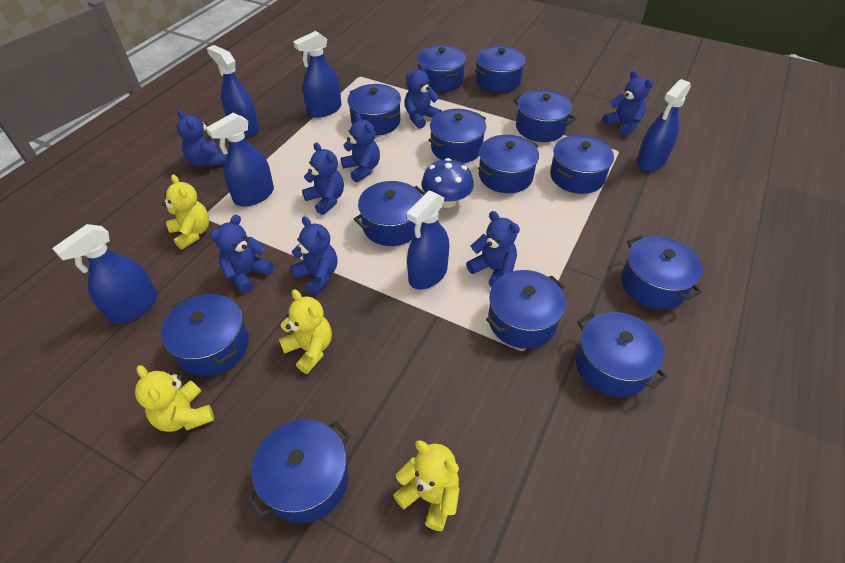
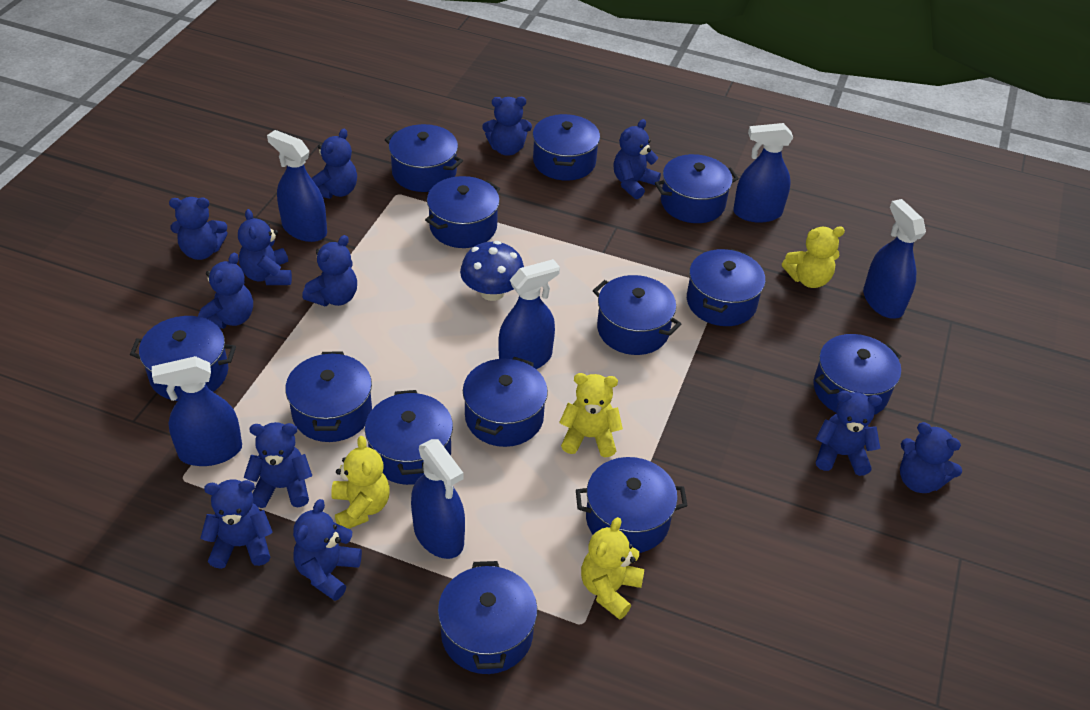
blue teddy bear: 8 -> 12

